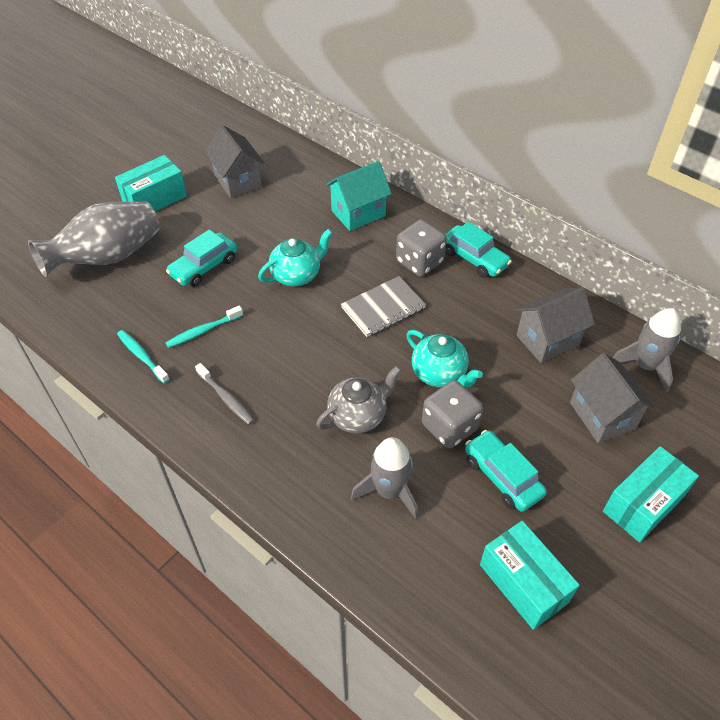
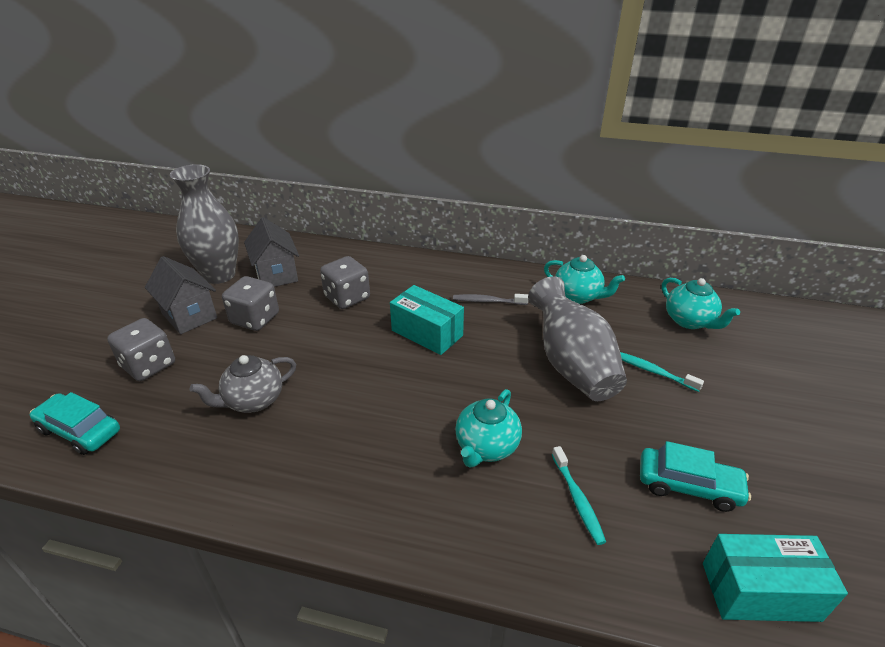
grey dice: 2 -> 3
grey house: 3 -> 2
grey notebook: 1 -> 0
grey rocket: 2 -> 0
grey vase: 1 -> 2
turquoise box: 3 -> 2
turquoise car: 3 -> 2
turquoise house: 1 -> 0
turquoise teapot: 2 -> 3

